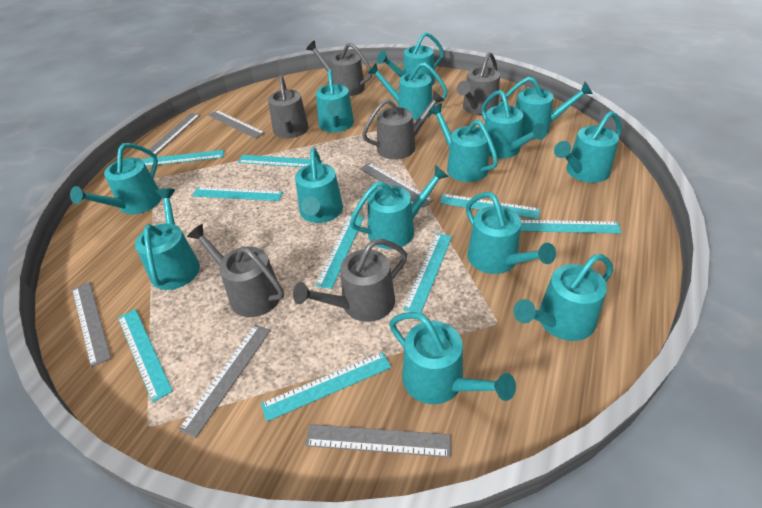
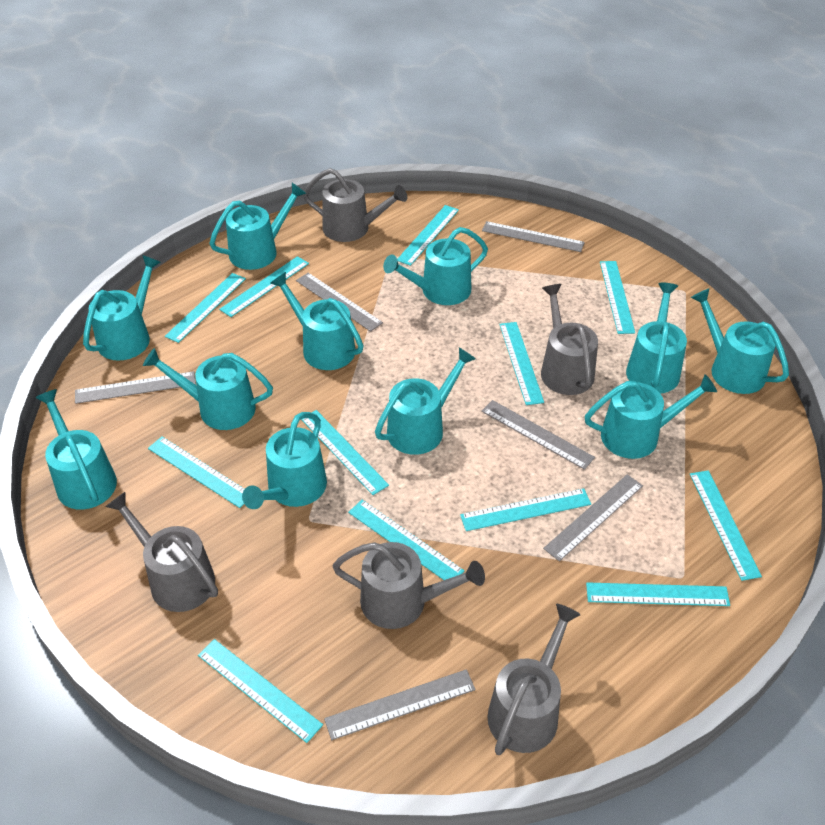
grey watering can: 6 -> 5
turquoise ruler: 9 -> 12
turquoise watering can: 14 -> 11

